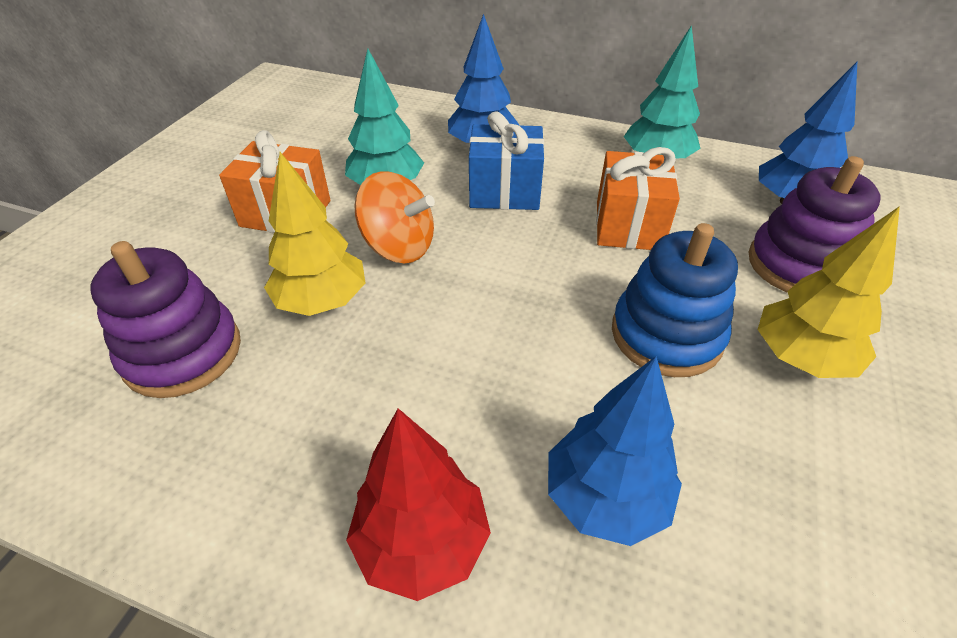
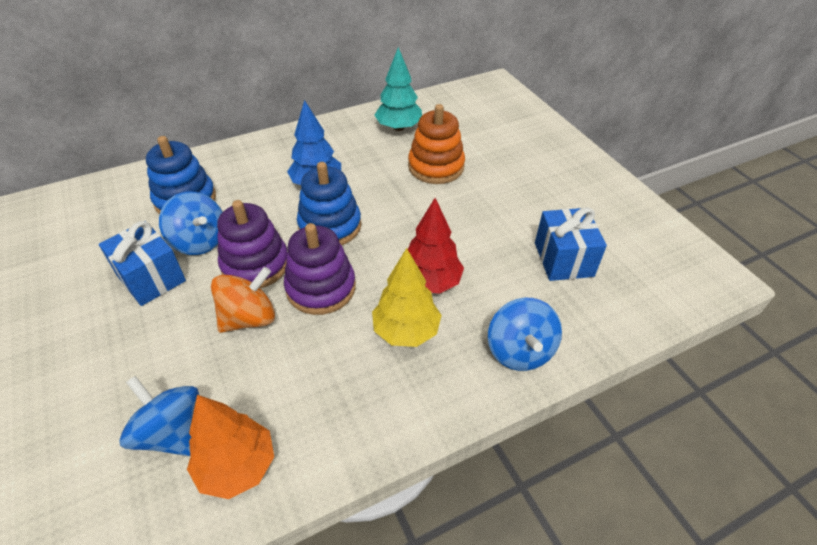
blue gift: 1 -> 2
blue spinning top: 0 -> 3
blue stacking toy: 1 -> 2
blue tree: 3 -> 1
orange gift: 2 -> 0
orange stacking toy: 0 -> 1
orange tree: 0 -> 1
turquoise tree: 2 -> 1
yellow tree: 2 -> 1

